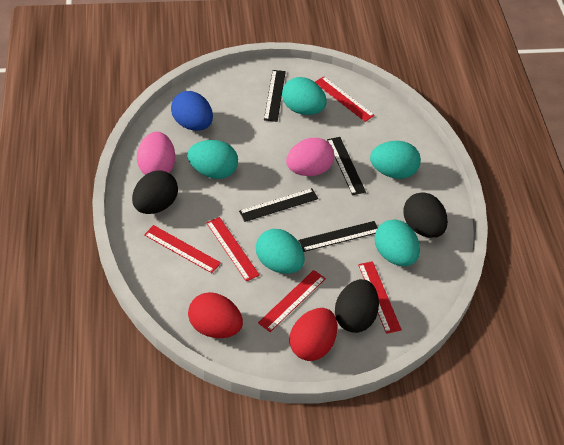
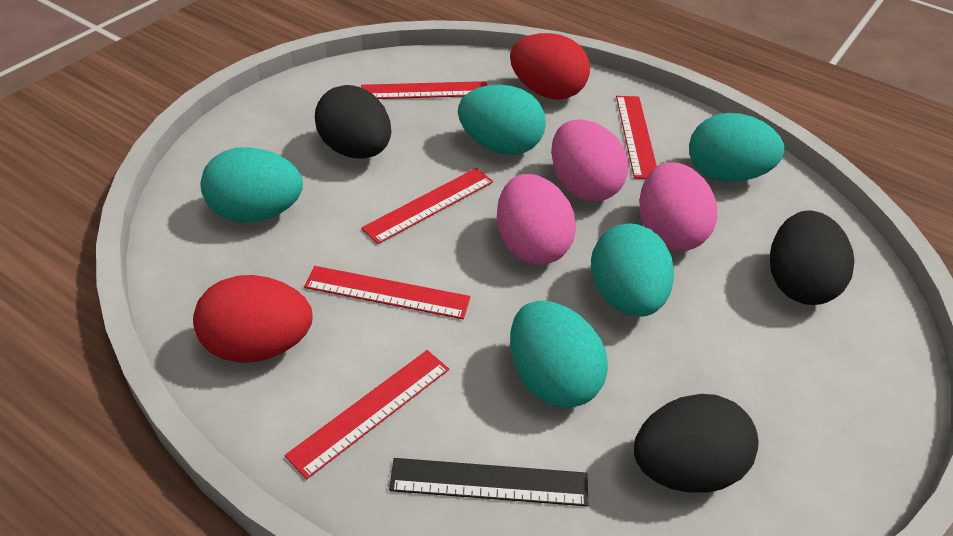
black ruler: 4 -> 1
blue egg: 1 -> 0
pink egg: 2 -> 3

